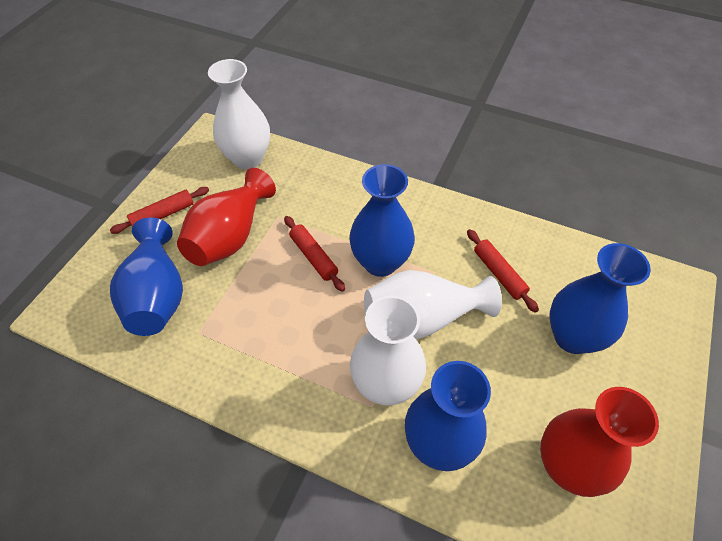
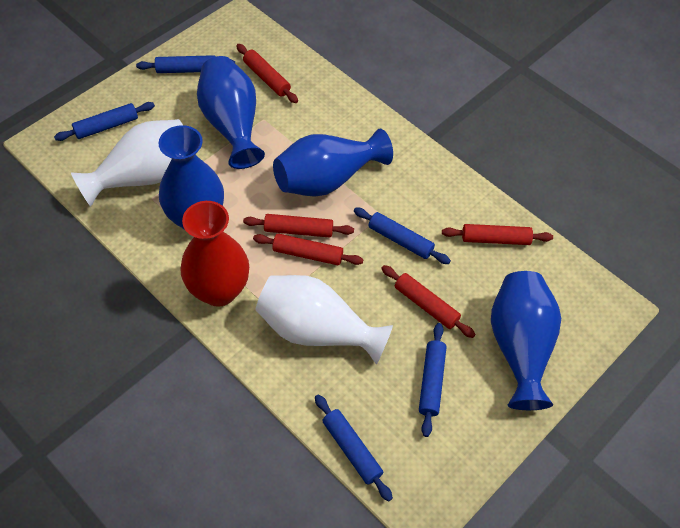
blue rolling pin: 0 -> 5
red rolling pin: 3 -> 5
red vase: 2 -> 1
white vase: 3 -> 2

